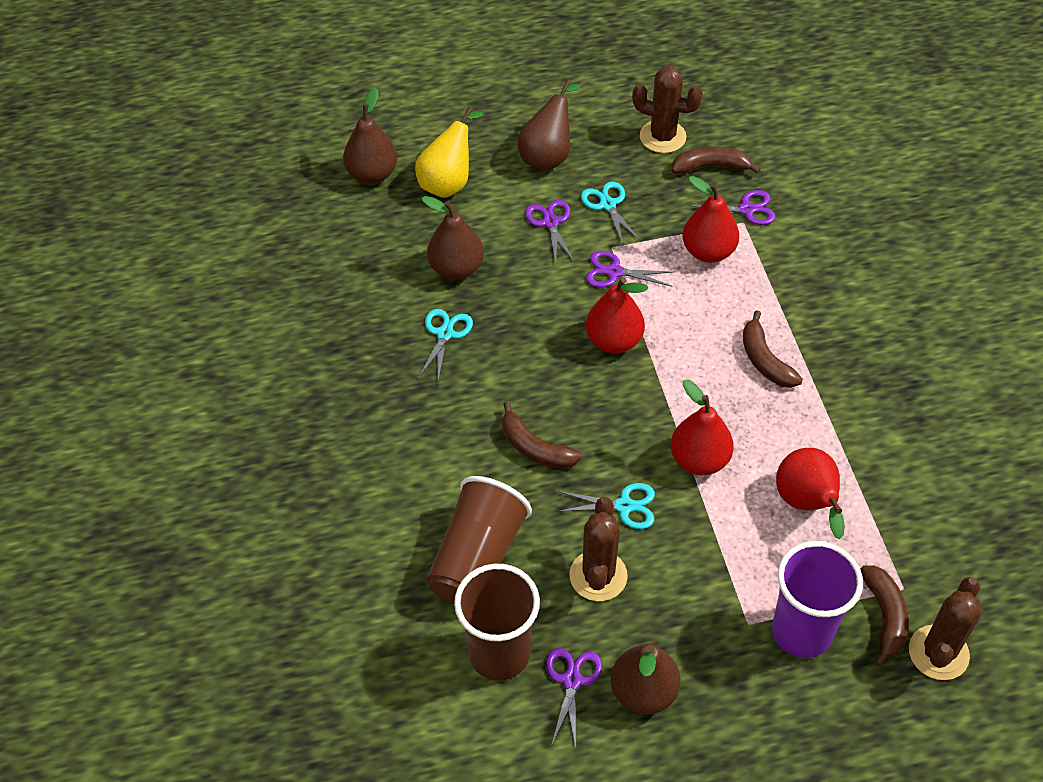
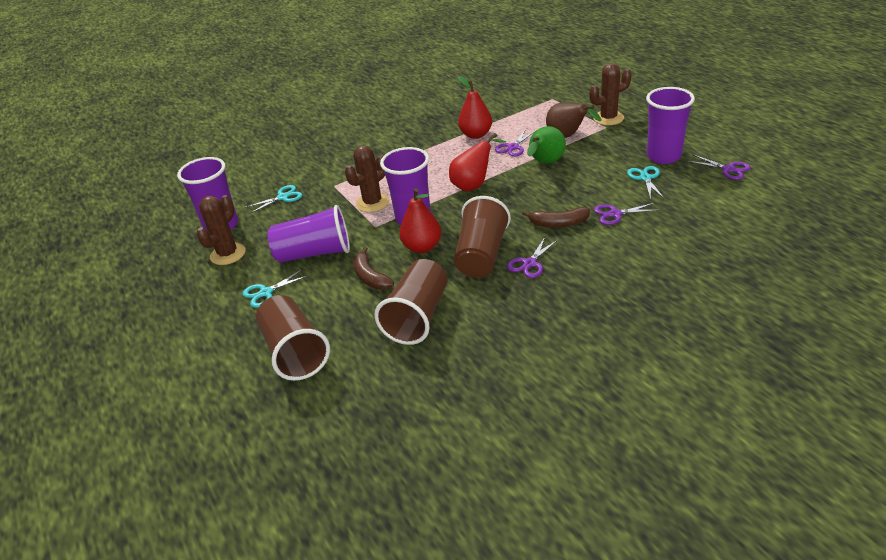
brown banana: 4 -> 2
brown cup: 2 -> 3
brown pear: 4 -> 1
green pear: 0 -> 1
purple cup: 1 -> 4
red pear: 4 -> 3
yellow pear: 1 -> 0

